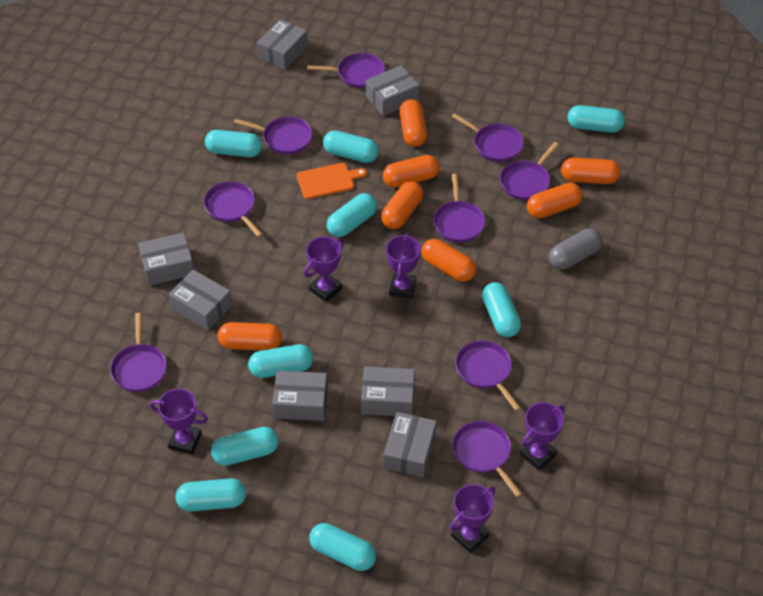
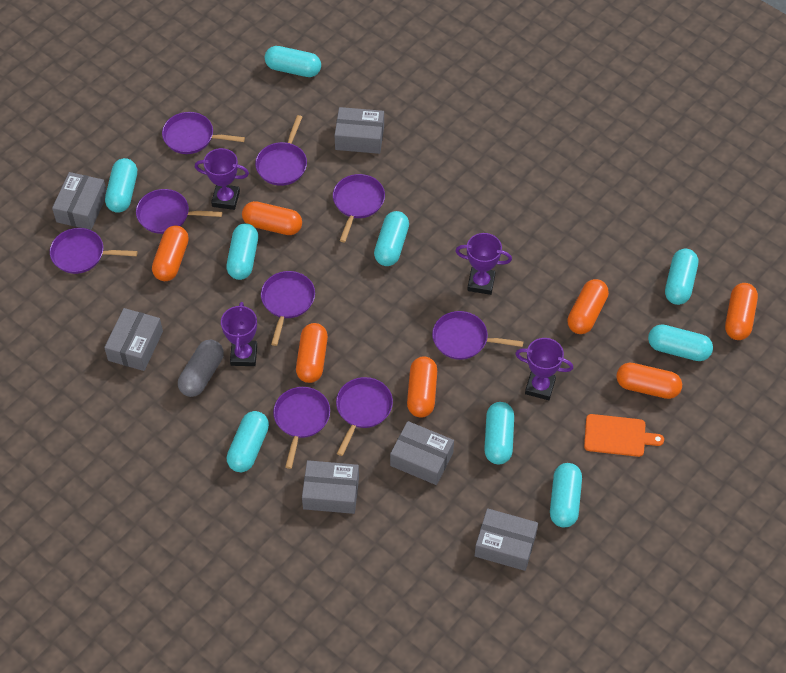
grey box: 7 -> 6
purple trophy: 5 -> 4

